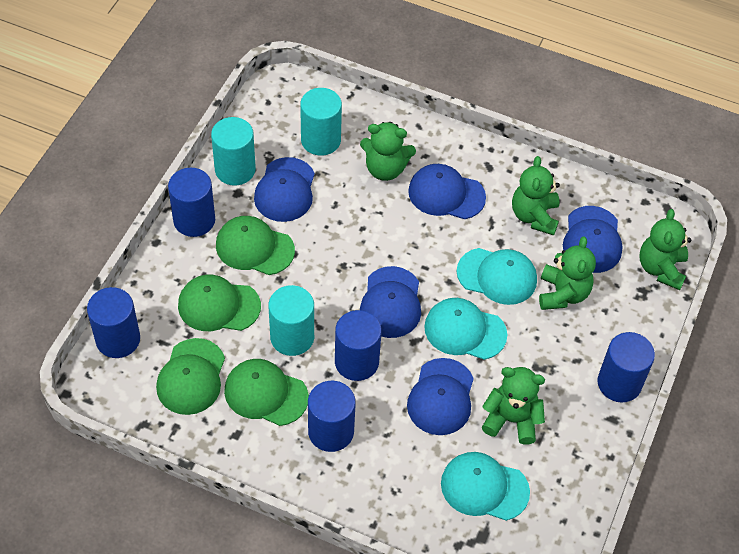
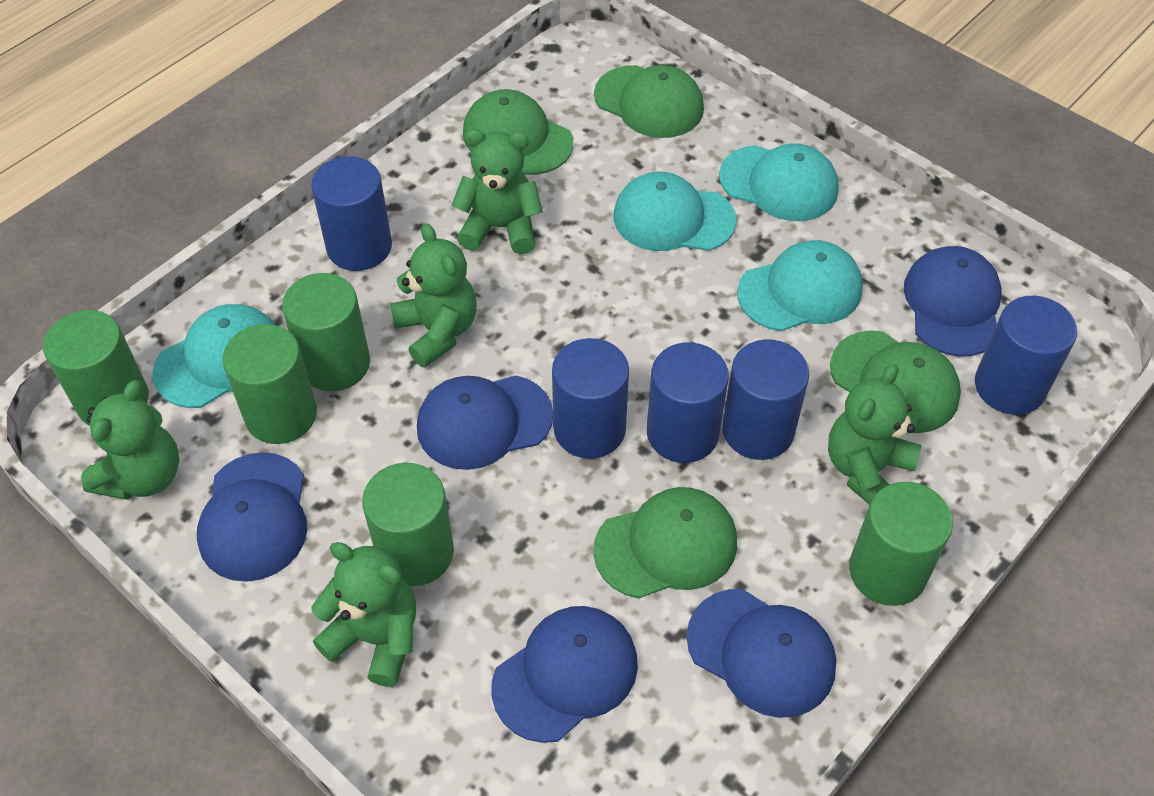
green cylinder: 0 -> 5
turquoise cap: 3 -> 4
turquoise cylinder: 3 -> 0

